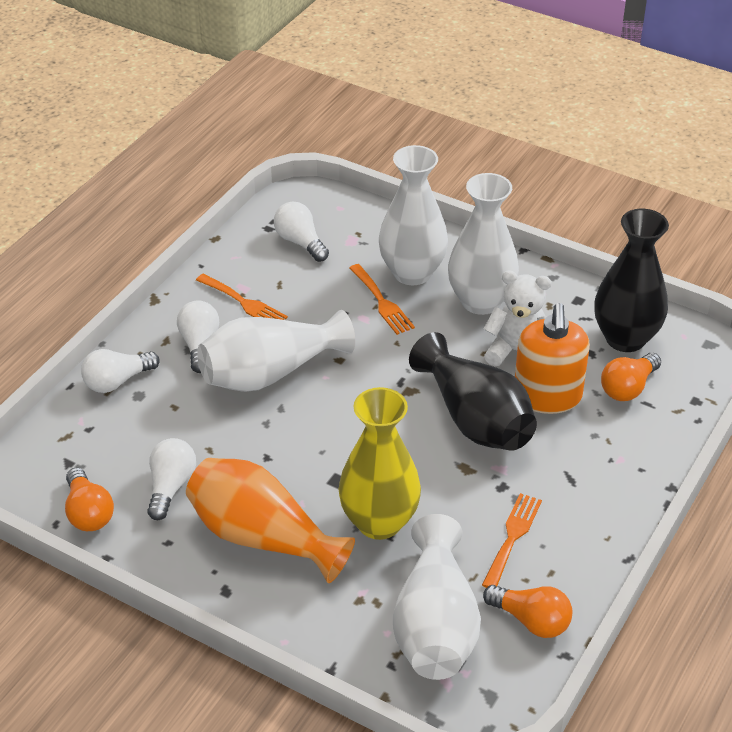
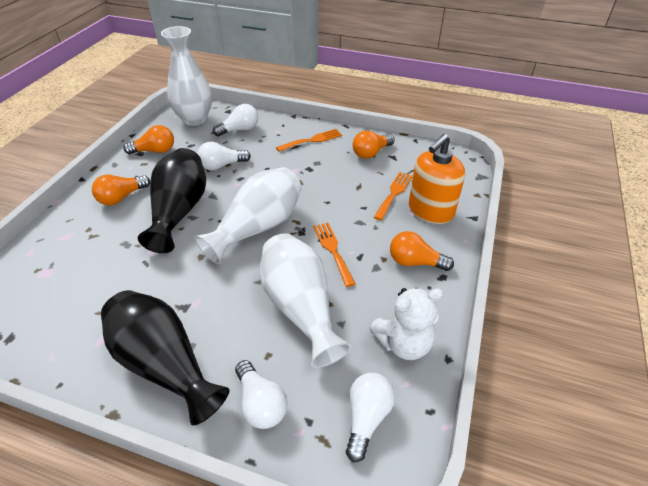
orange light bulb: 3 -> 4
orange vase: 1 -> 0
white vase: 4 -> 3
yellow vase: 1 -> 0

